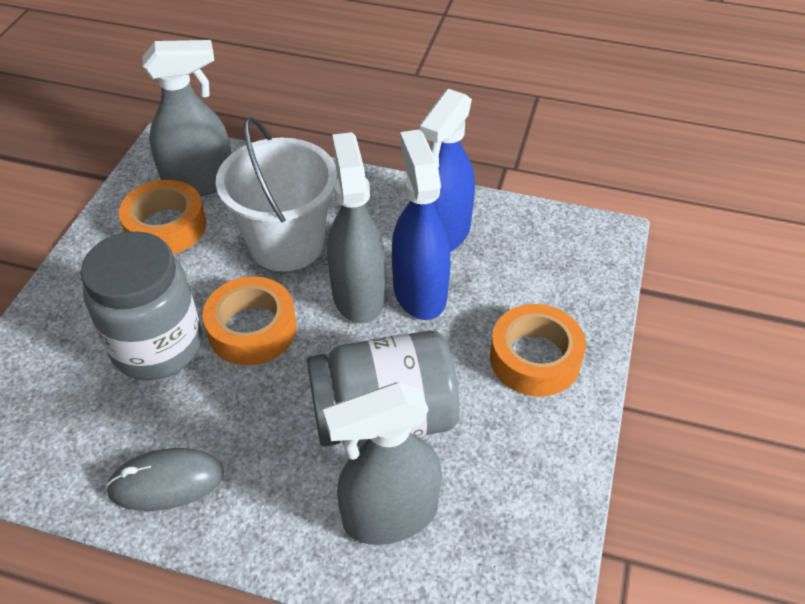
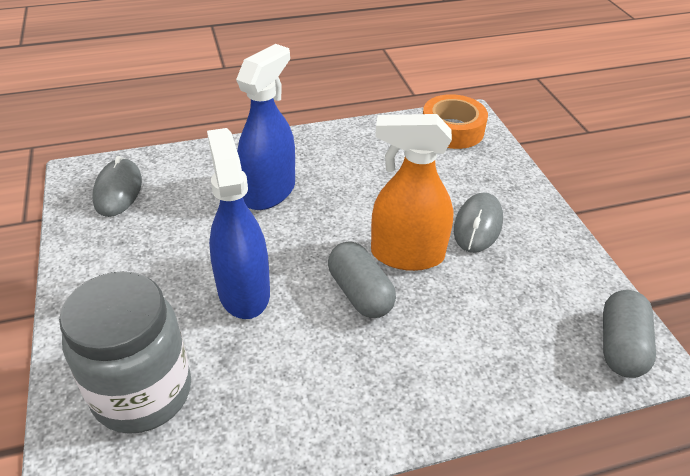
grey capsule: 0 -> 2
grey jar: 2 -> 1
grey mouse: 1 -> 2
grey spray bottle: 3 -> 0
orange spray bottle: 0 -> 1
orange tape: 3 -> 1
white bucket: 1 -> 0

